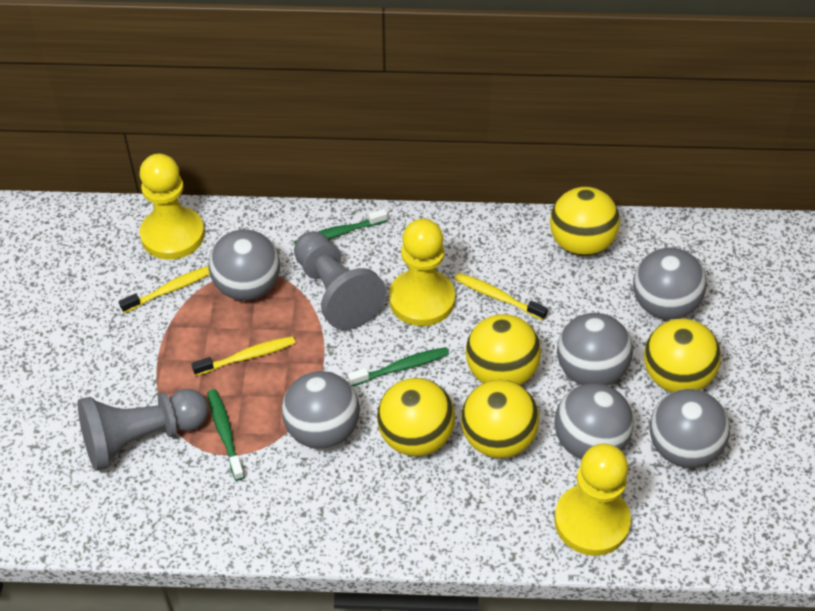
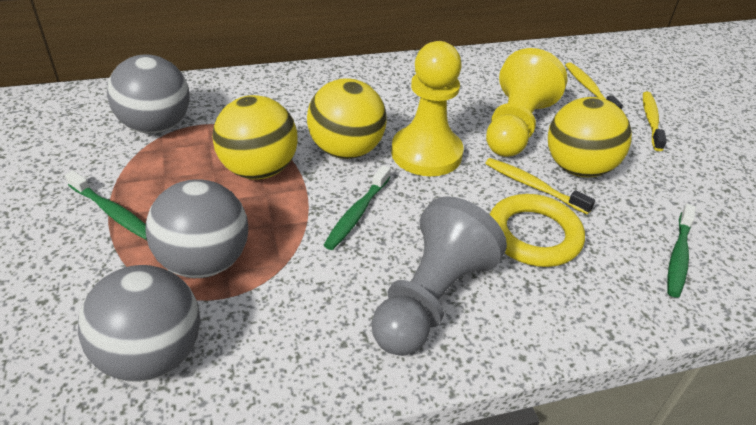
grey ball: 6 -> 3
grey pawn: 2 -> 1
yellow ball: 5 -> 3
yellow pawn: 3 -> 2
yellow ring: 0 -> 1

